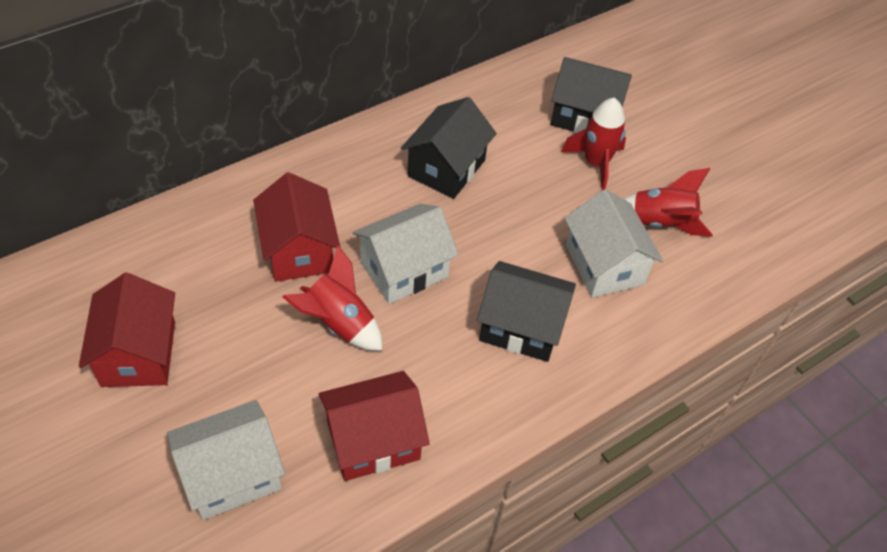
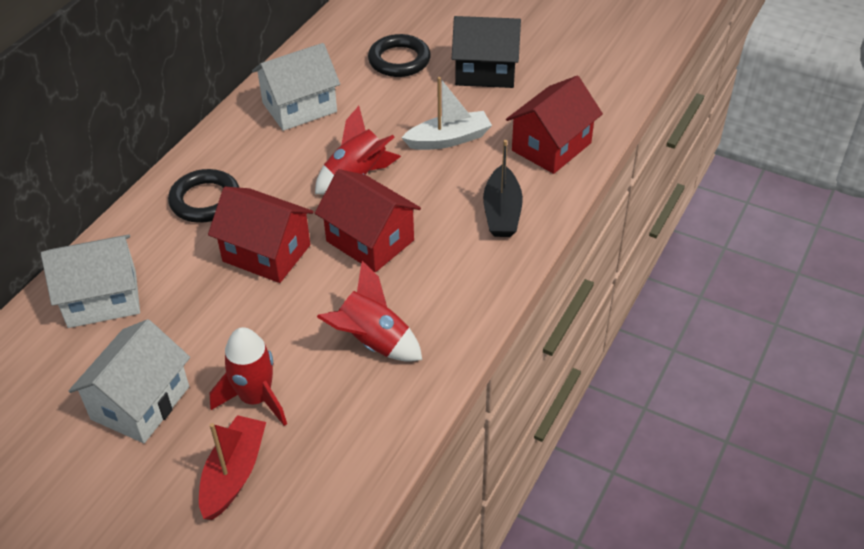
black boat: 0 -> 1
black house: 3 -> 1
black ring: 0 -> 2
red boat: 0 -> 1
white boat: 0 -> 1

